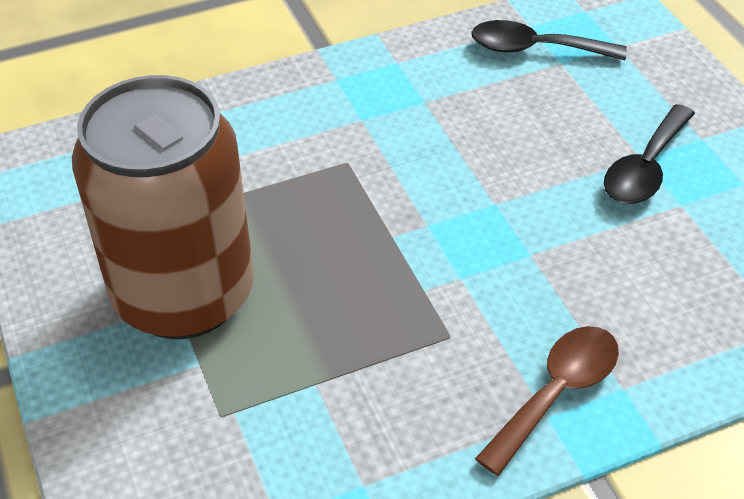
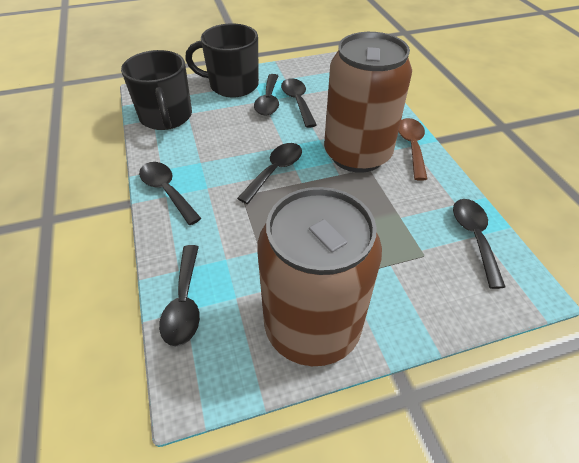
black mug: 0 -> 2
black spoon: 2 -> 6
brown can: 1 -> 2

